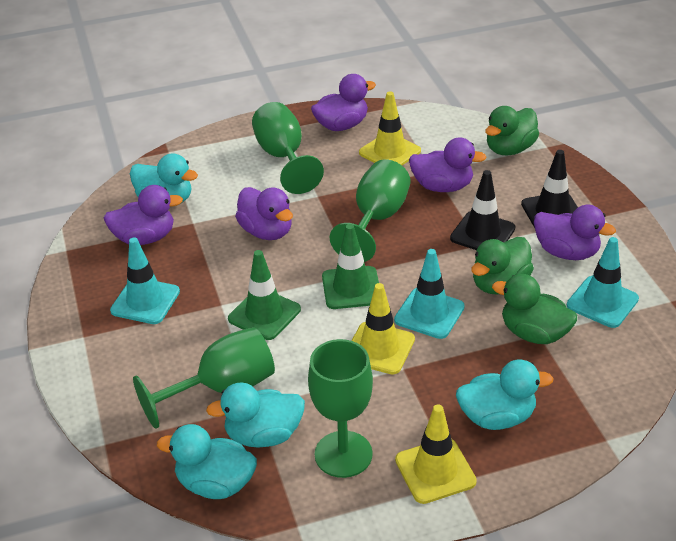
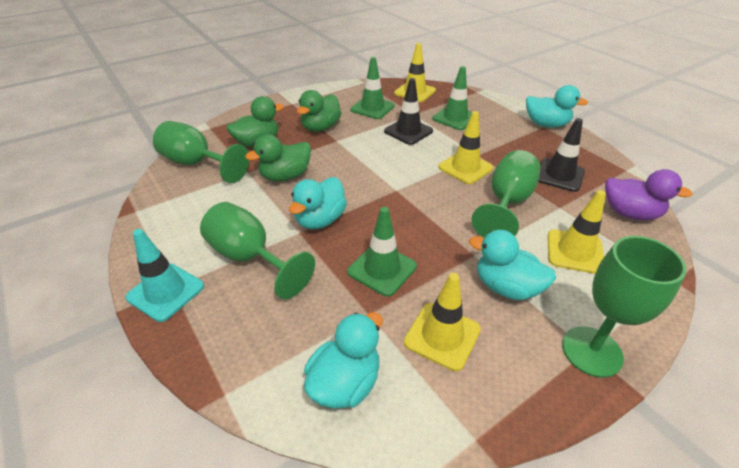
green traffic cone: 2 -> 3
purple duck: 5 -> 1
turquoise traffic cone: 3 -> 1
yellow traffic cone: 3 -> 4

